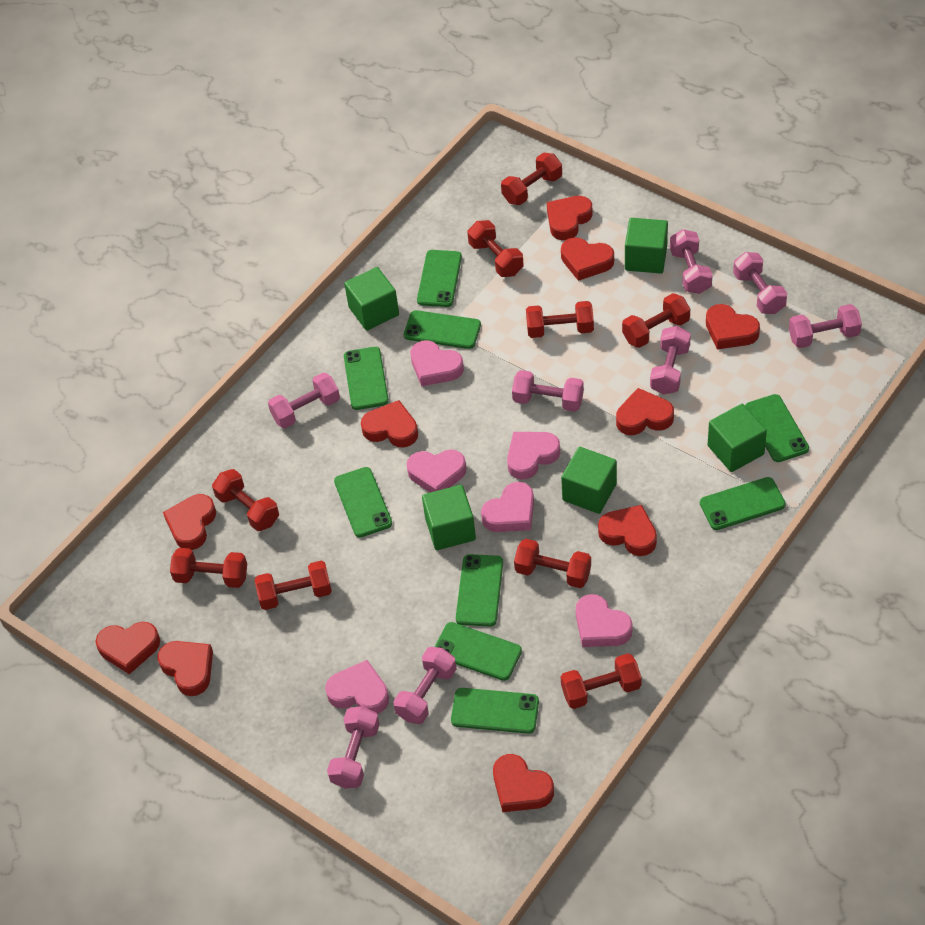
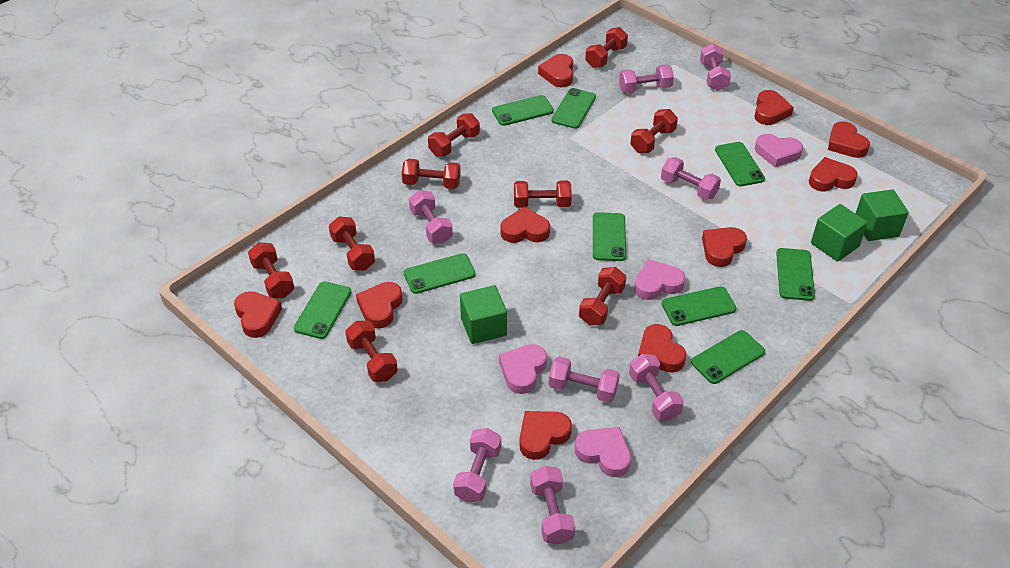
green cube: 5 -> 3
pink heart: 6 -> 4

